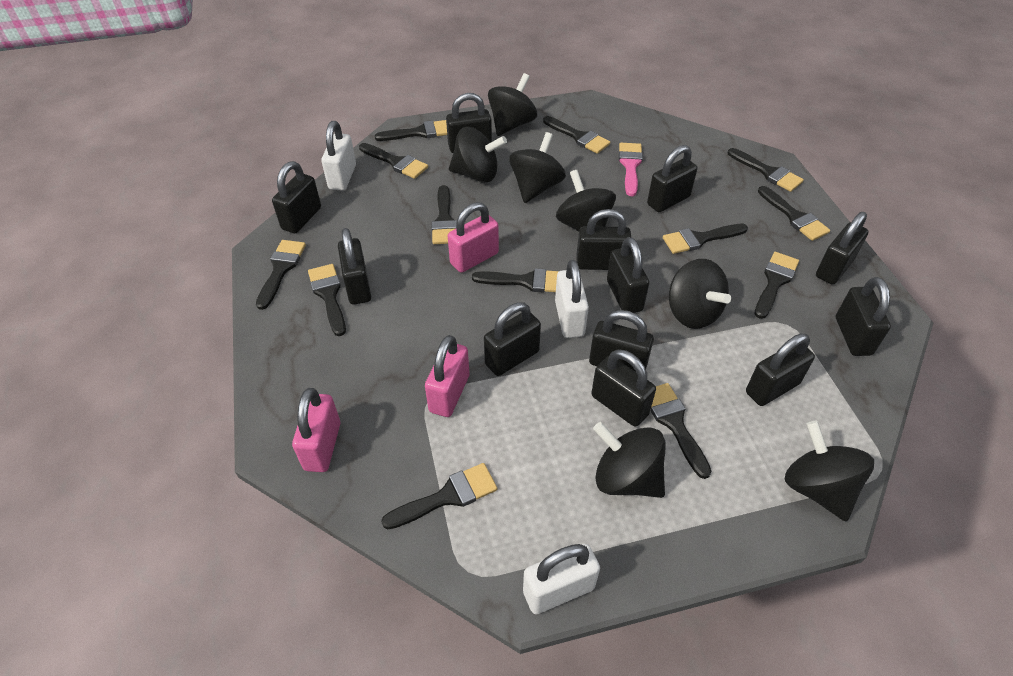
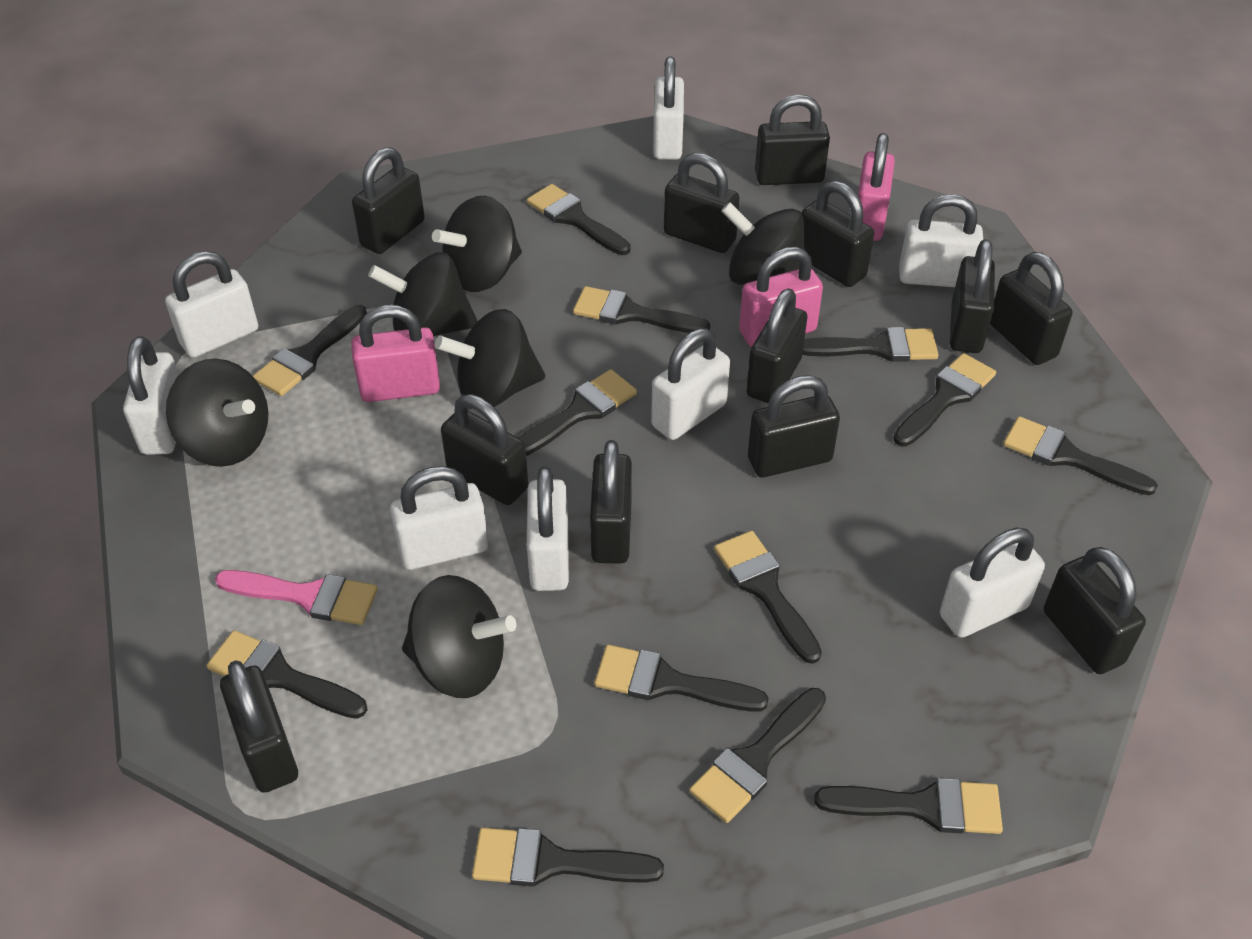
black spinning top: 7 -> 6
white padlock: 3 -> 8

